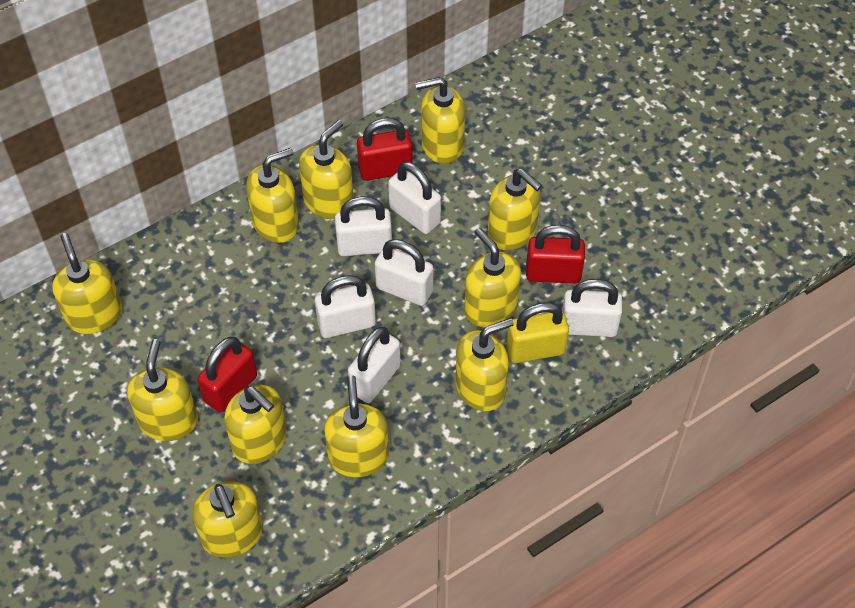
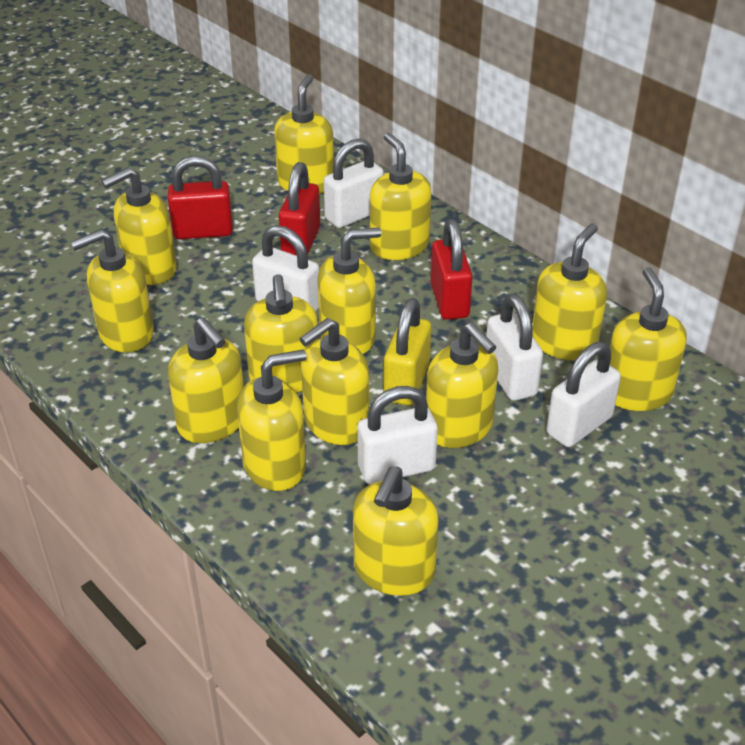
white padlock: 6 -> 5
yellow soap dispenser: 11 -> 13

